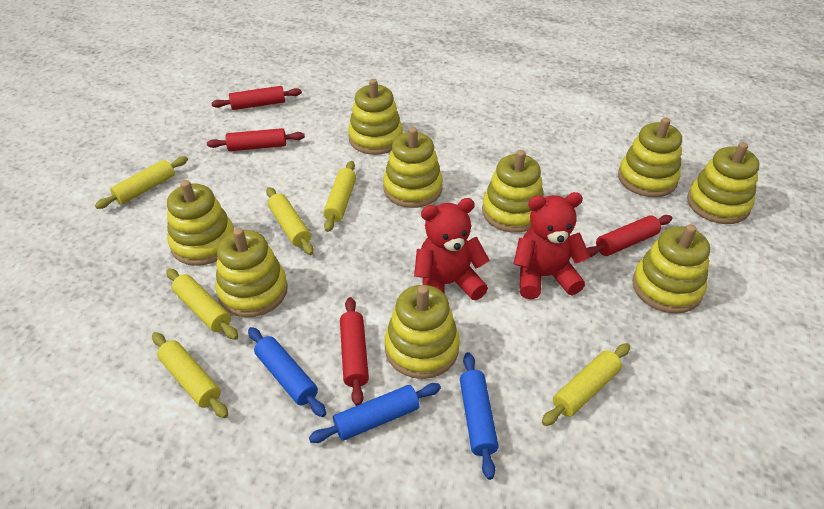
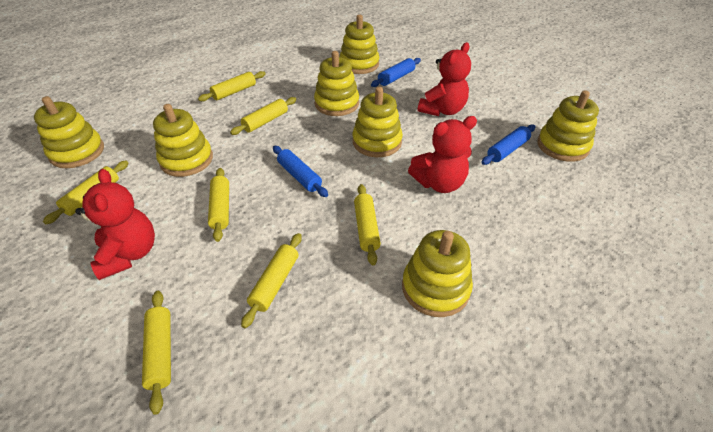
red rolling pin: 4 -> 0
red teddy bear: 2 -> 3
yellow rolling pin: 6 -> 7
yellow stacking toy: 9 -> 7

